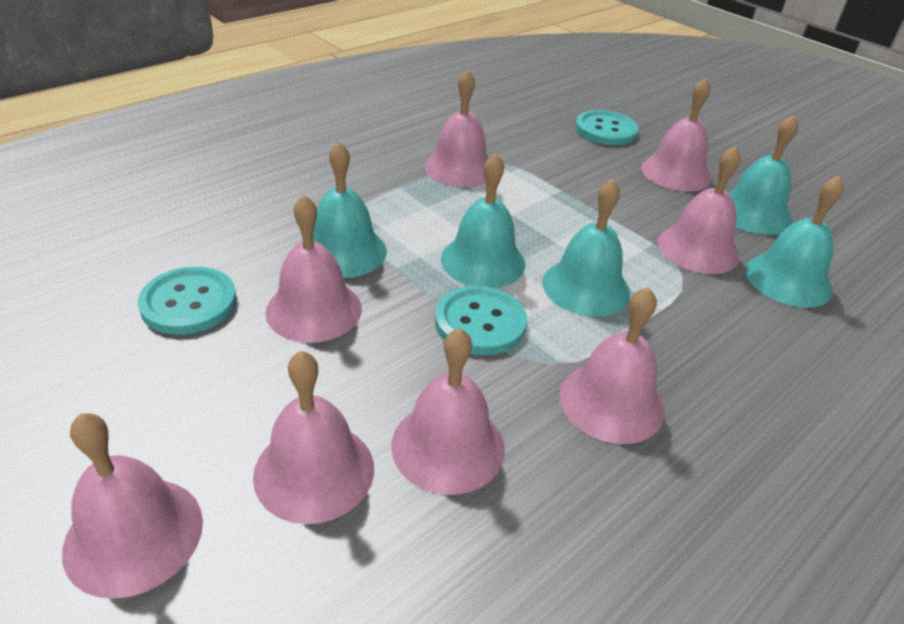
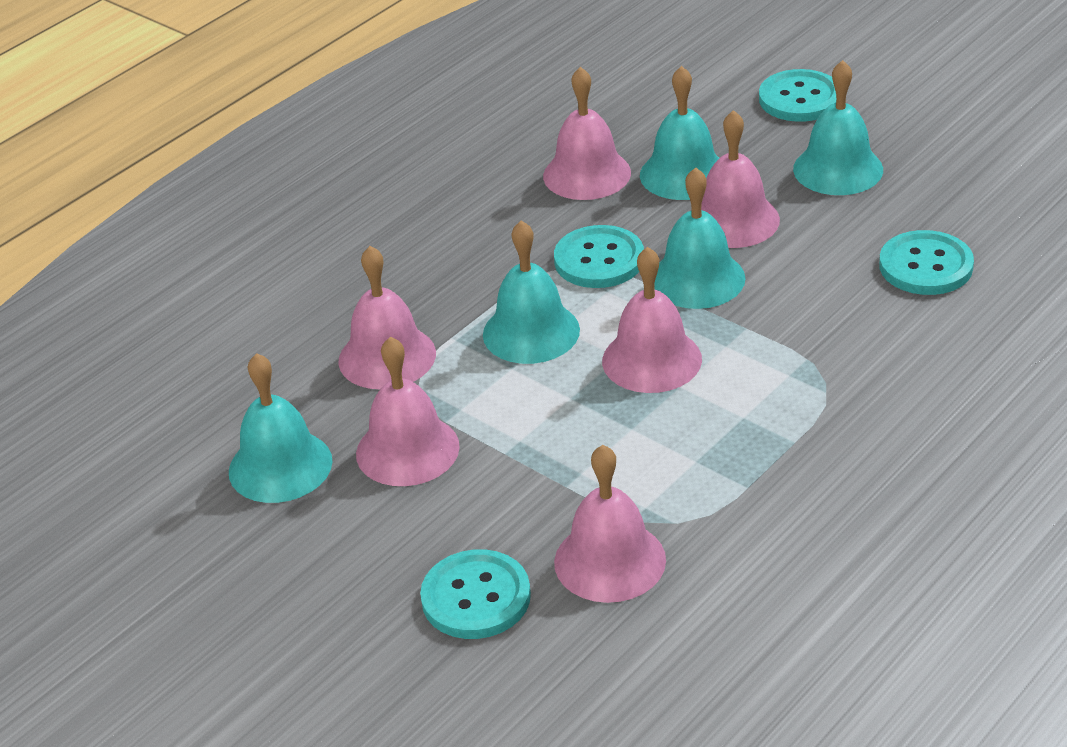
pink bell: 8 -> 6
turquoise button: 3 -> 4

